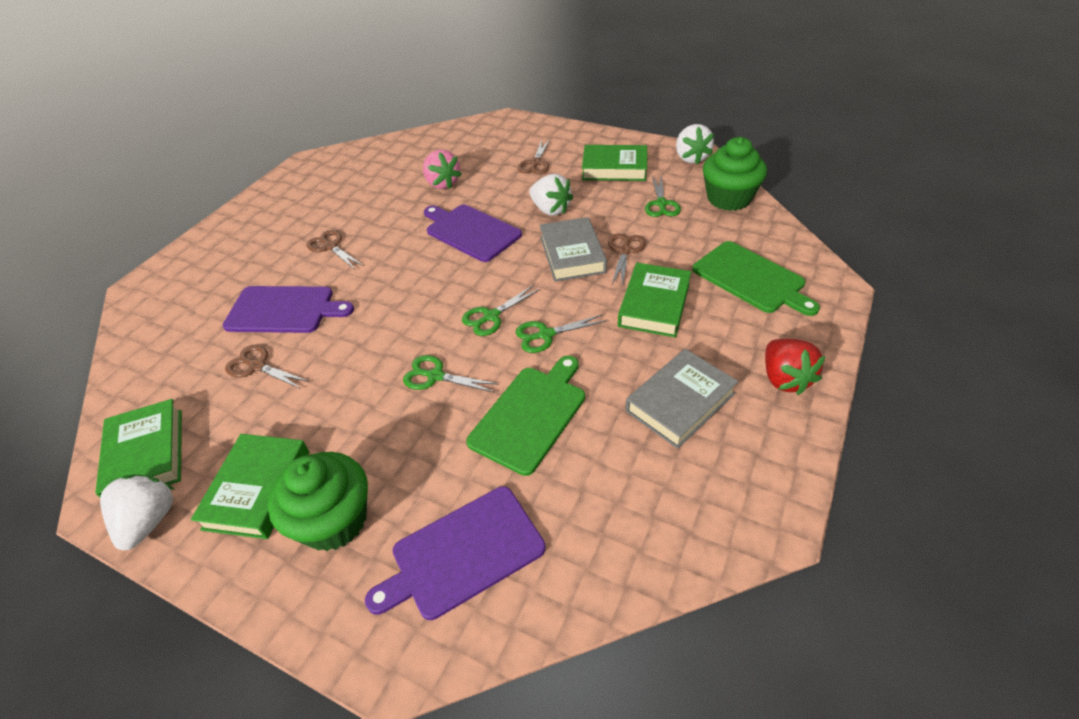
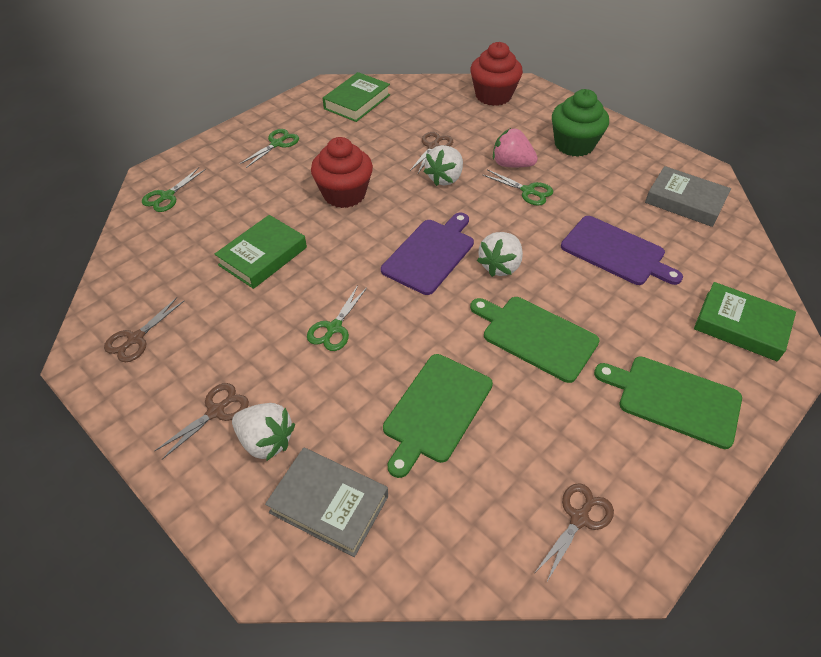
green book: 4 -> 3
green cupcake: 2 -> 1
green cutting board: 2 -> 3
purple cutting board: 3 -> 2
red cupcake: 0 -> 2
red strawberry: 1 -> 0

